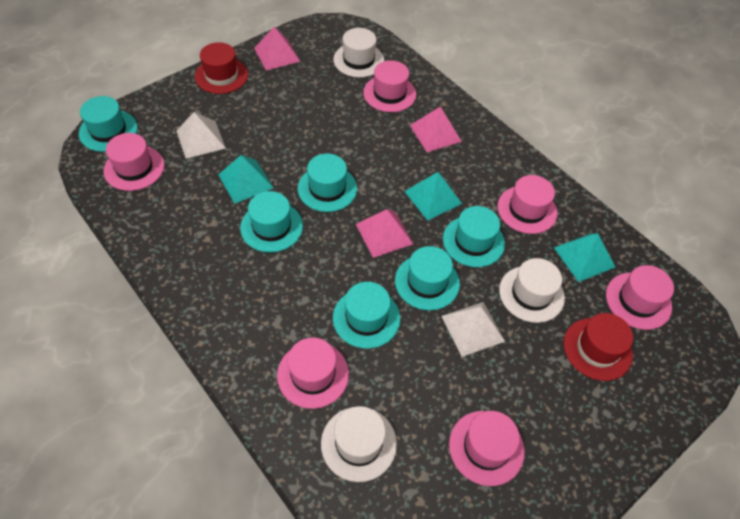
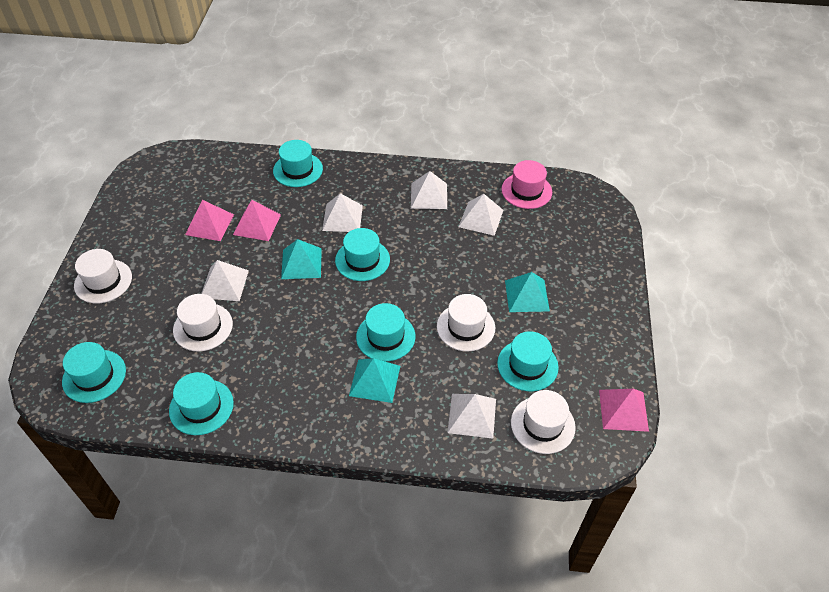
pink hat: 6 -> 1
red hat: 2 -> 0
white hat: 3 -> 4
white pyramid: 2 -> 5

